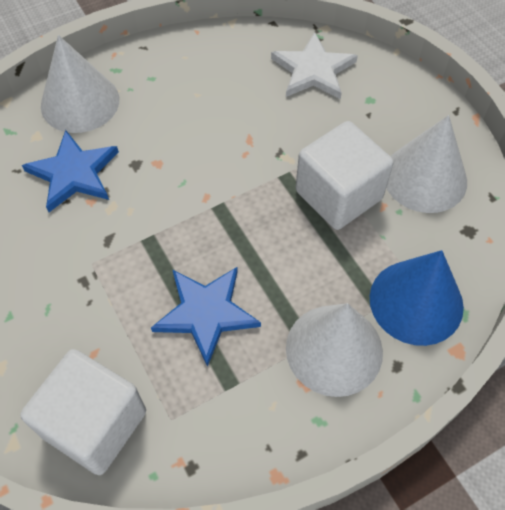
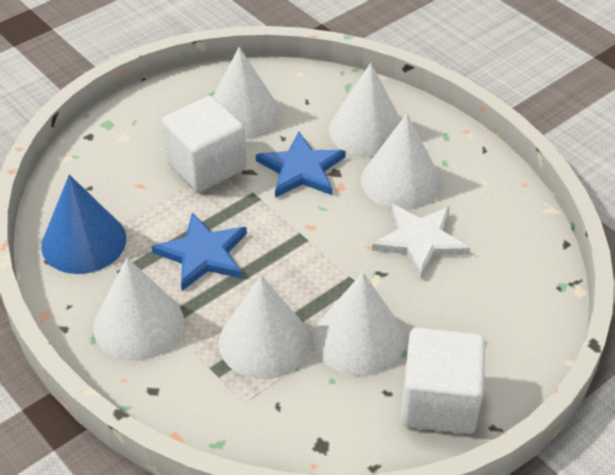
white cone: 3 -> 6

